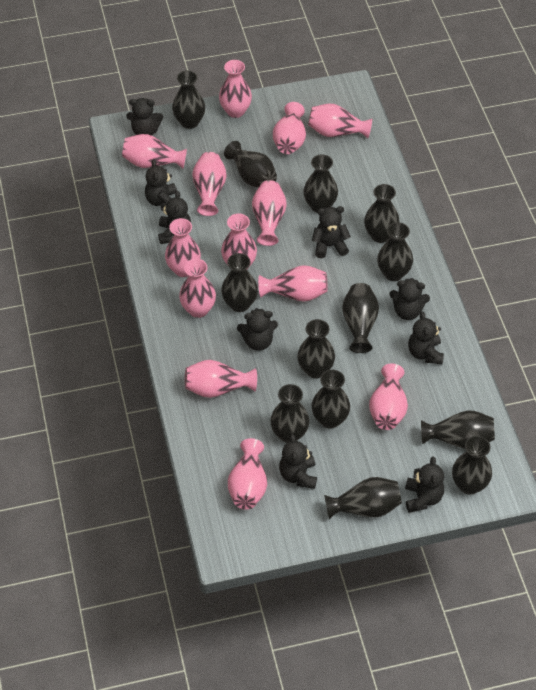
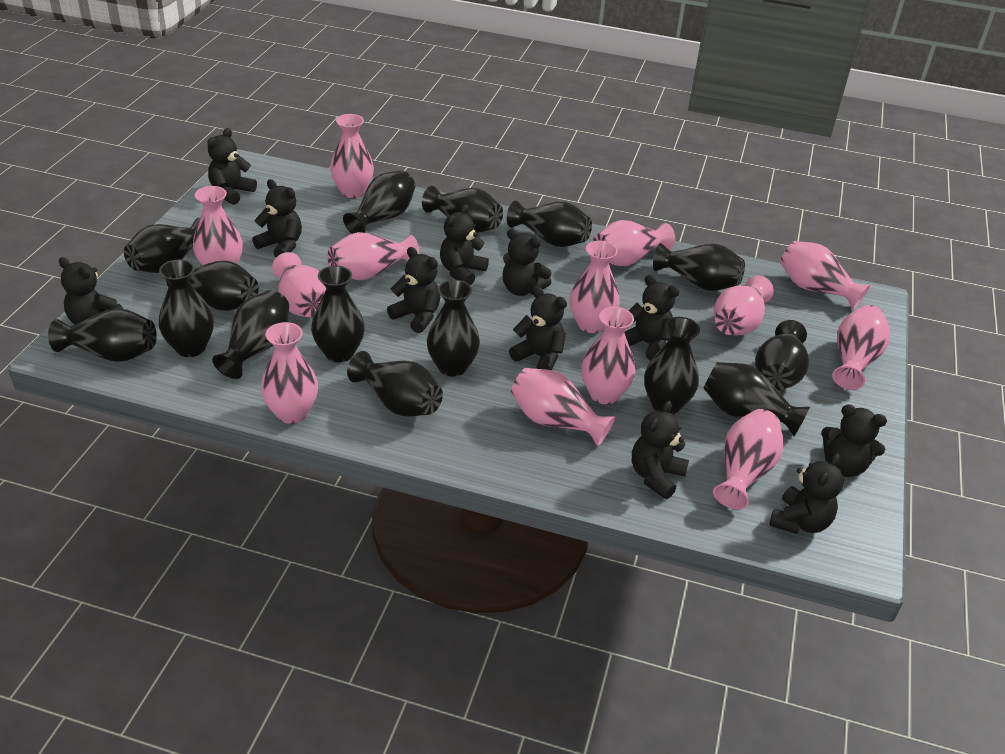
black teddy bear: 9 -> 11
black vase: 13 -> 15

